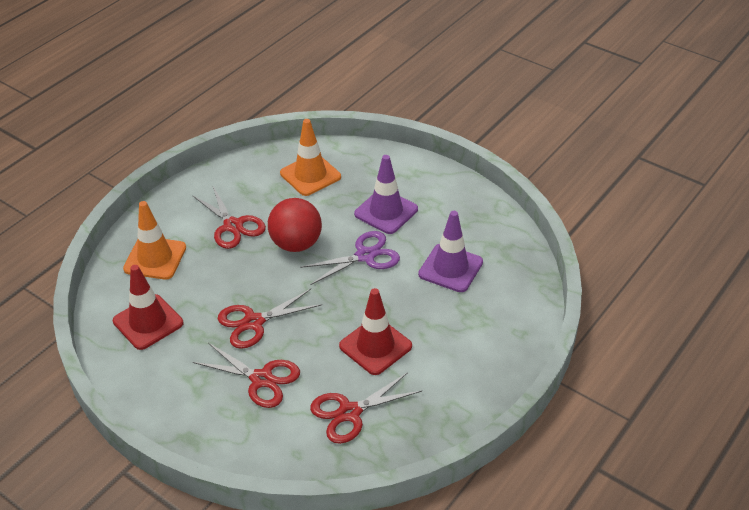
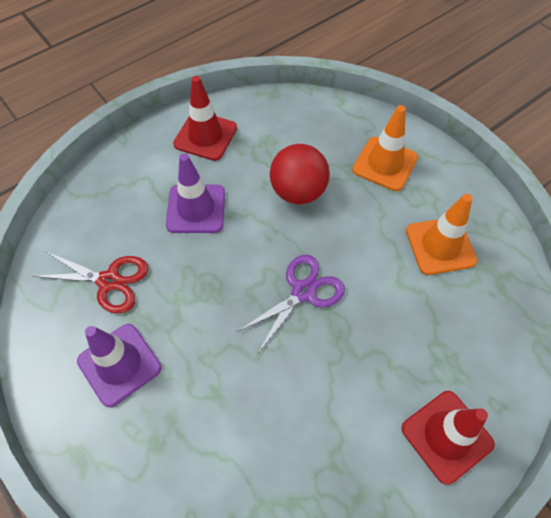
red scissors: 4 -> 1

